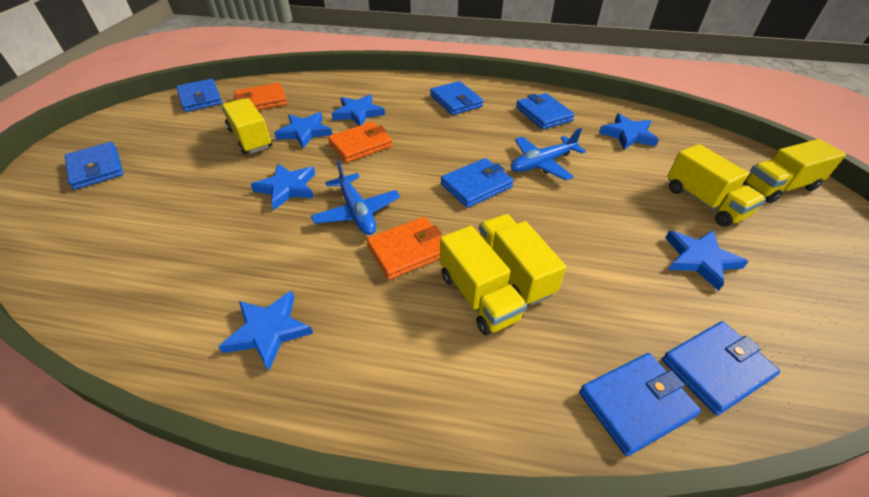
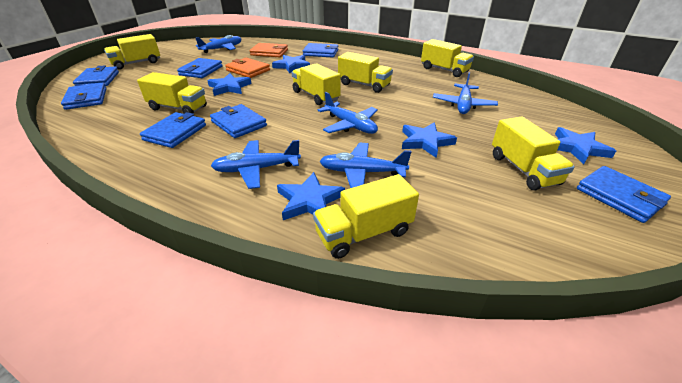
blue plane: 2 -> 5
blue star: 6 -> 5
orange wallet: 3 -> 2
yellow truck: 5 -> 7

